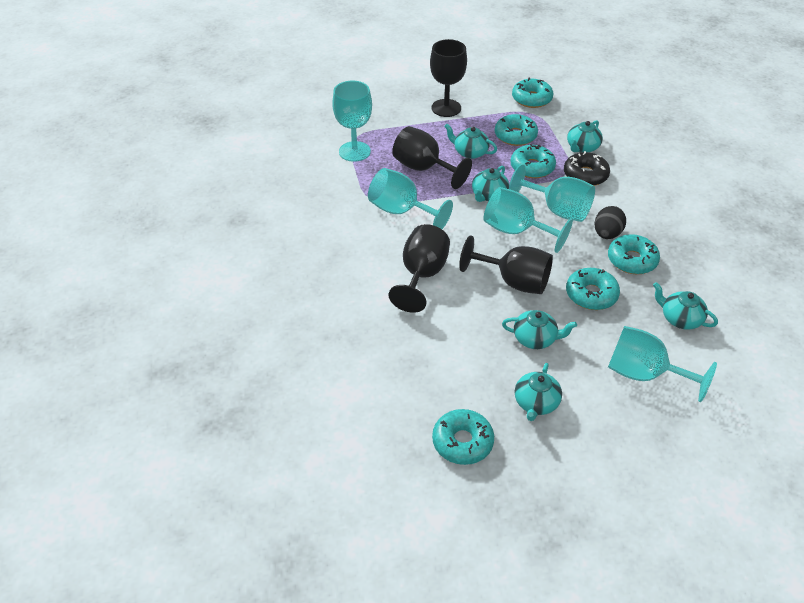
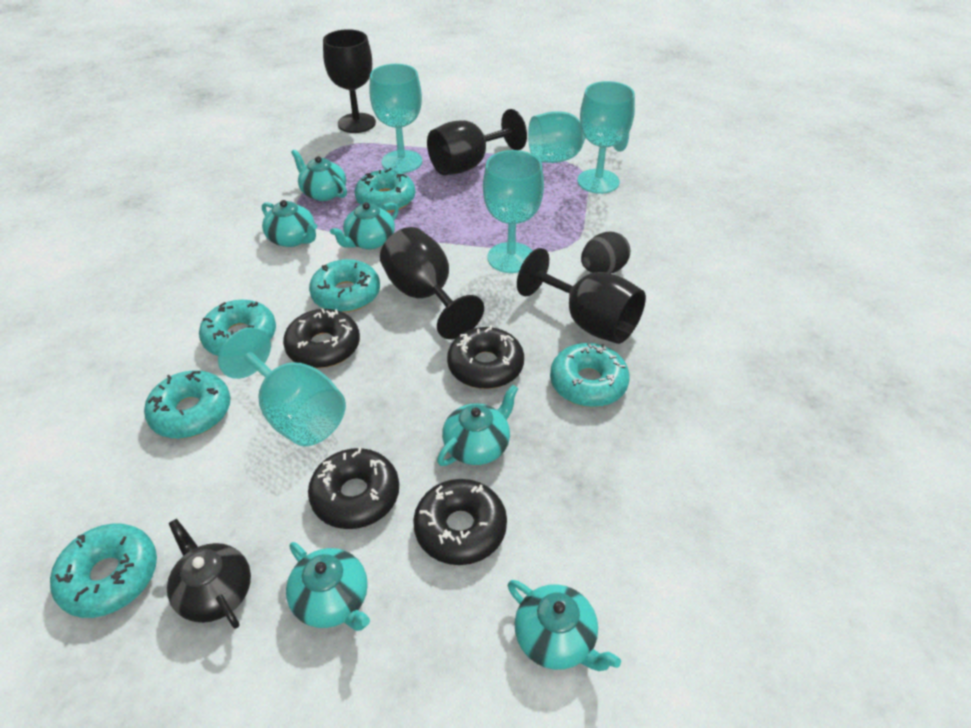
black donut: 1 -> 4
black teapot: 0 -> 1

